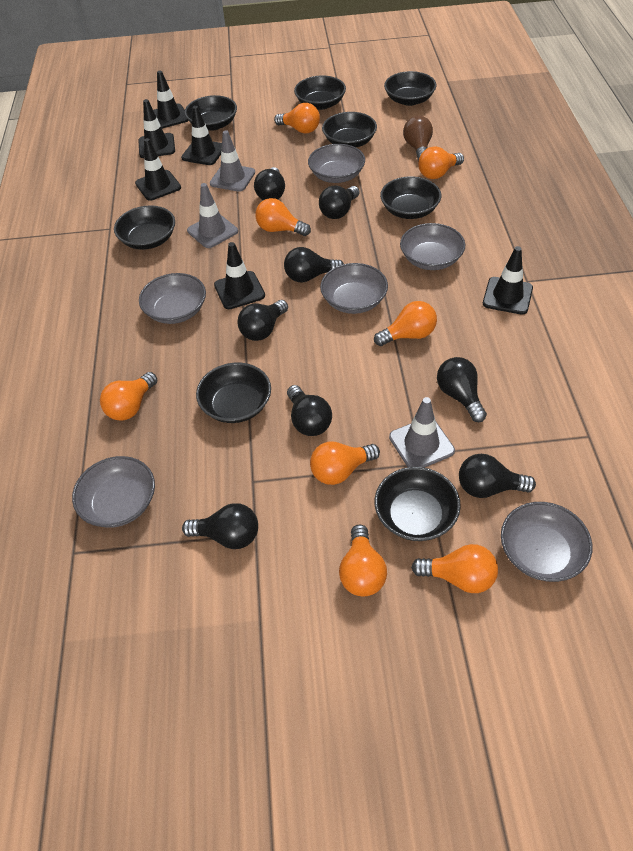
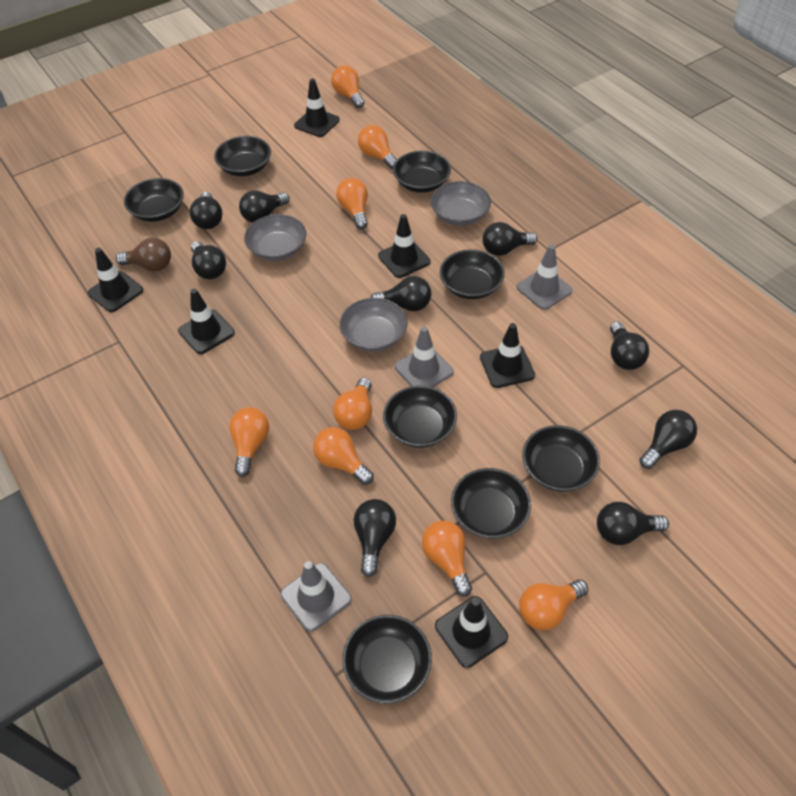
black light bulb: 8 -> 9
grey bowl: 6 -> 3

